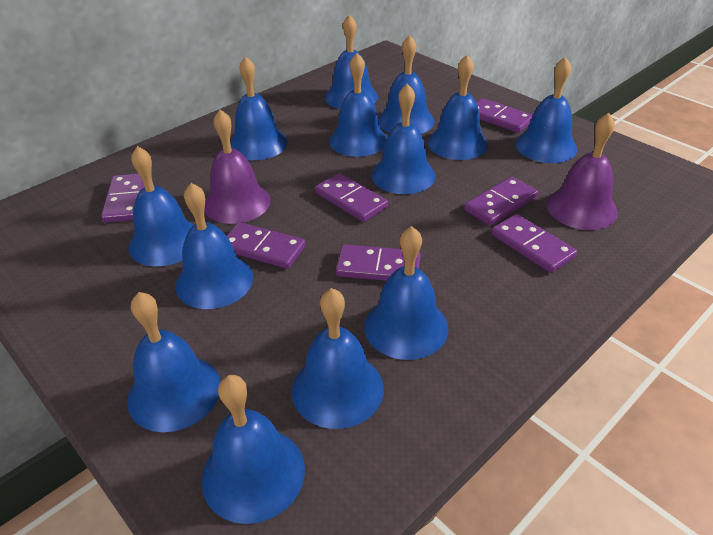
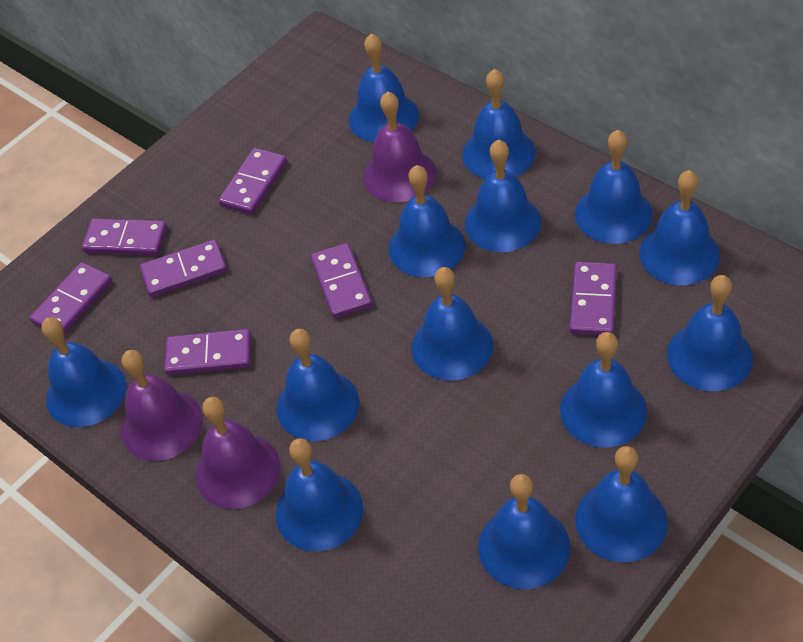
blue bell: 13 -> 14
purple bell: 2 -> 3

